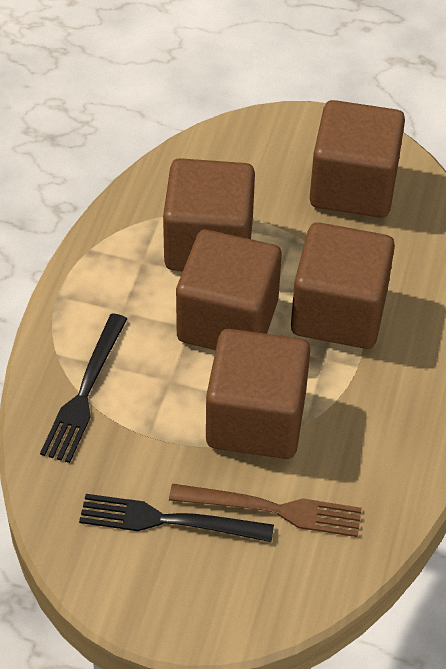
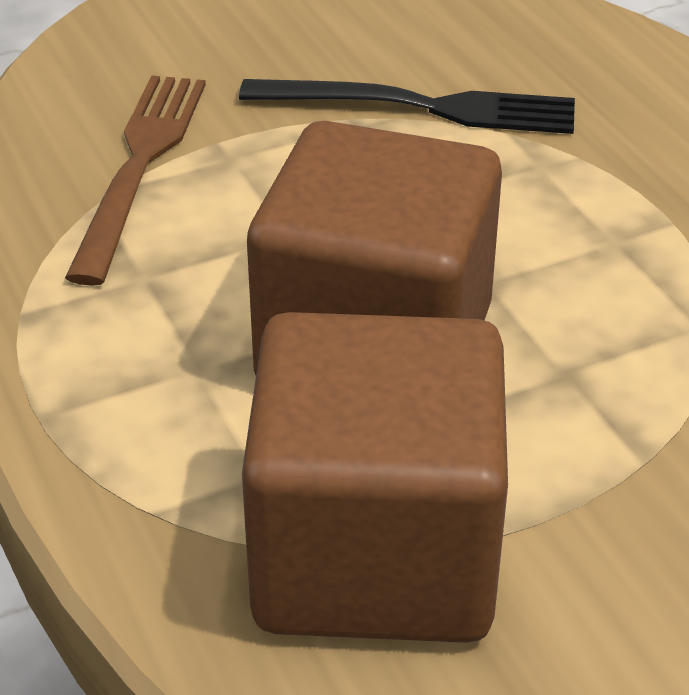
black fork: 2 -> 1
brown cube: 5 -> 2

